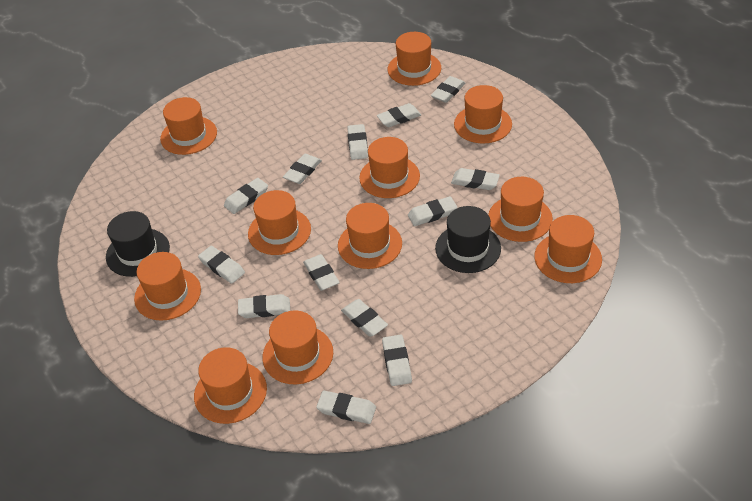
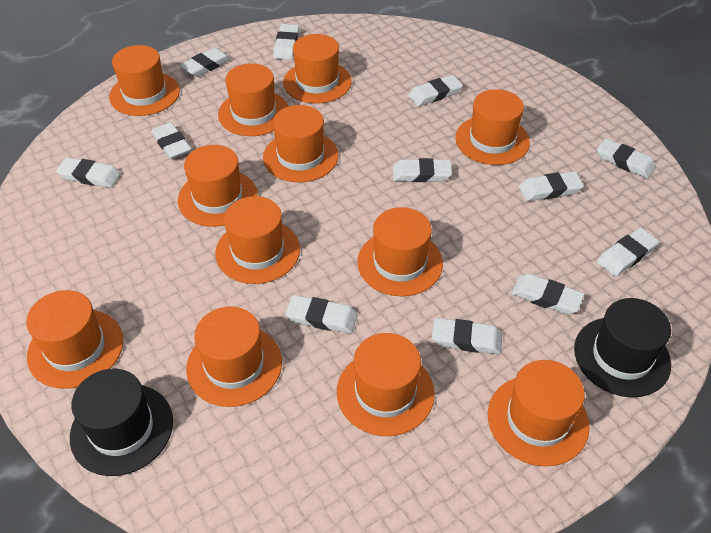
orange hat: 11 -> 12
white eraser: 13 -> 12

